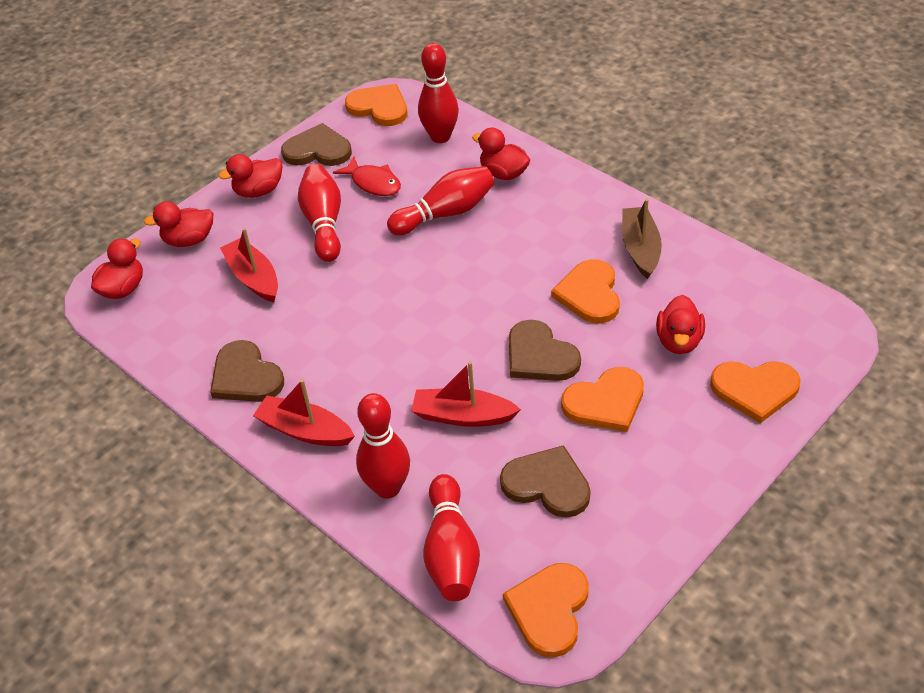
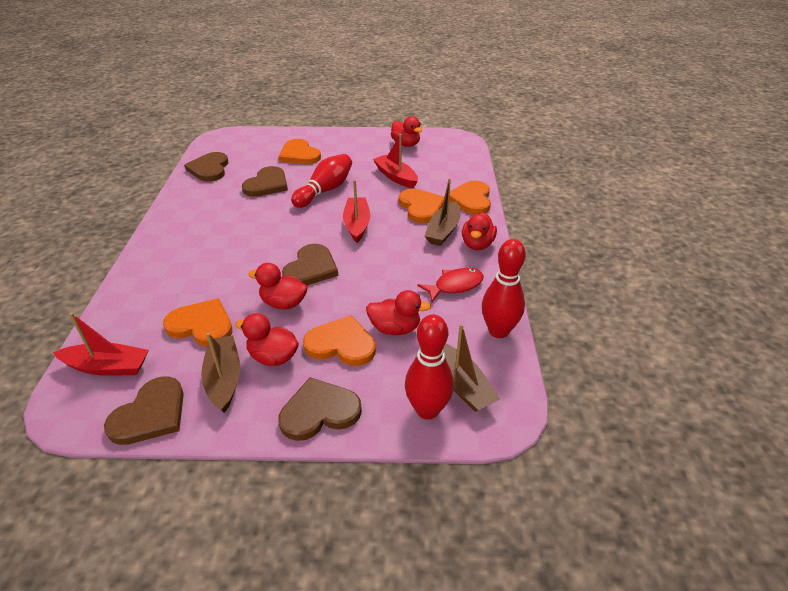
brown boat: 1 -> 3
brown heart: 4 -> 5
red bowling pin: 5 -> 3

